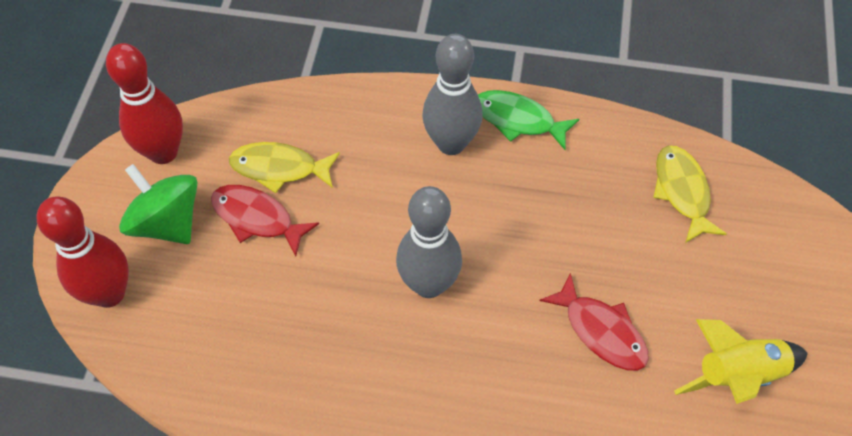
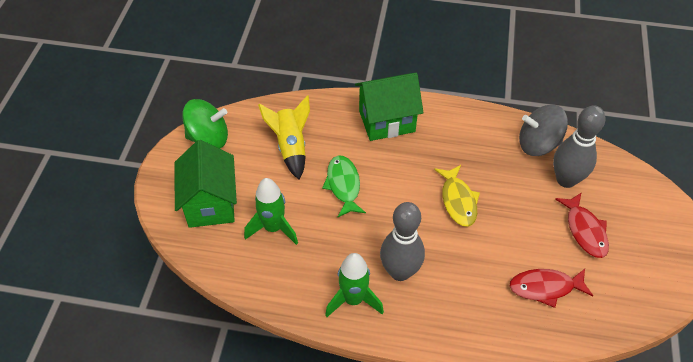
green house: 0 -> 2
green rocket: 0 -> 2
grey spinning top: 0 -> 1
red bowling pin: 2 -> 0
yellow fish: 2 -> 1

